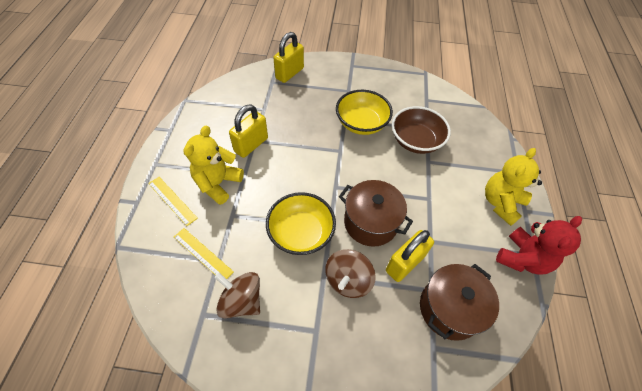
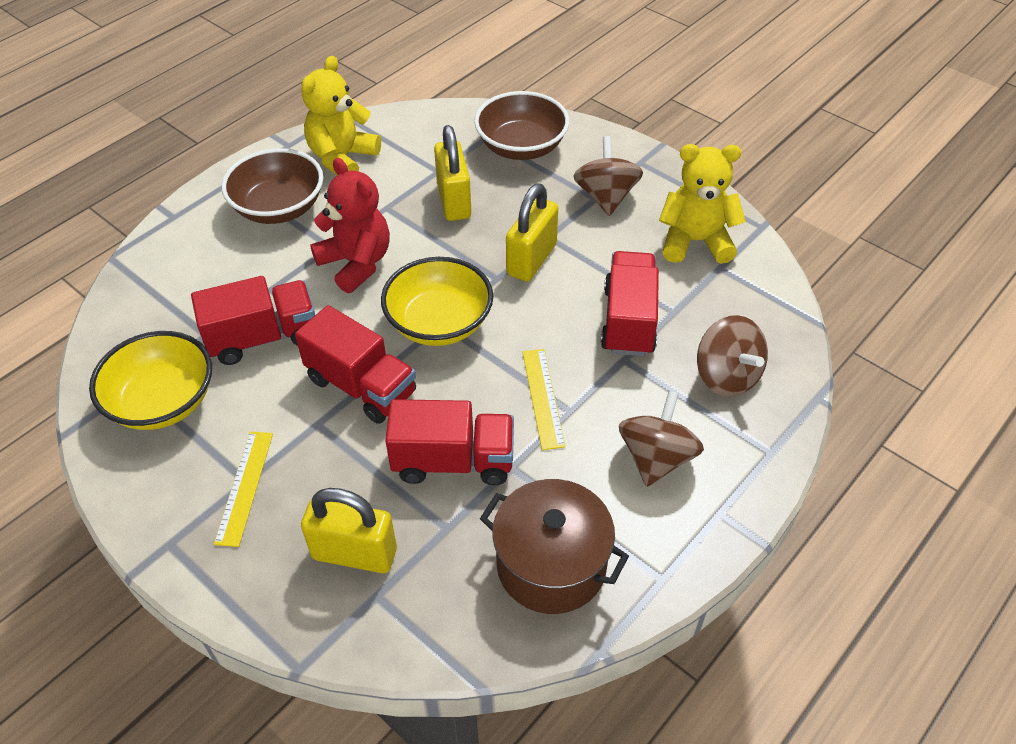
brown bowl: 1 -> 2
brown pot: 2 -> 1
brown spinning top: 2 -> 3
red truck: 0 -> 4

